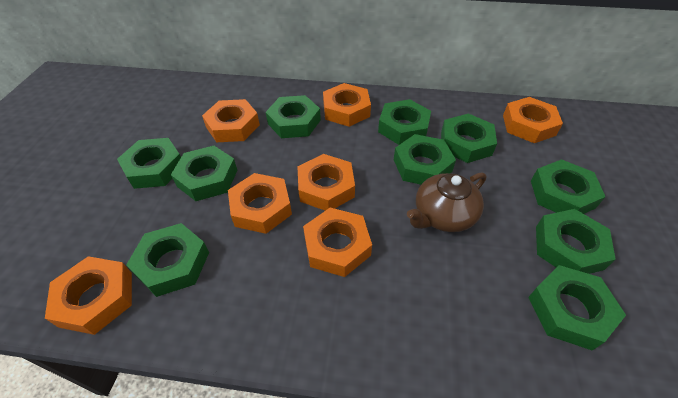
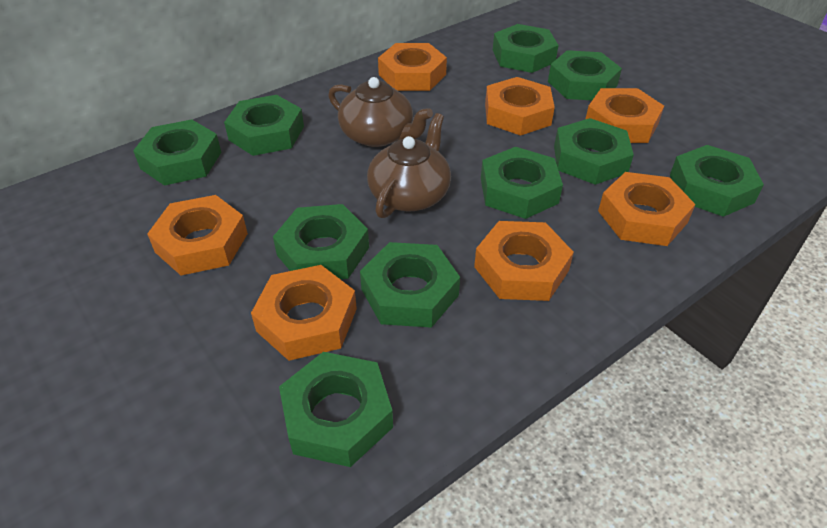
brown teapot: 1 -> 2

